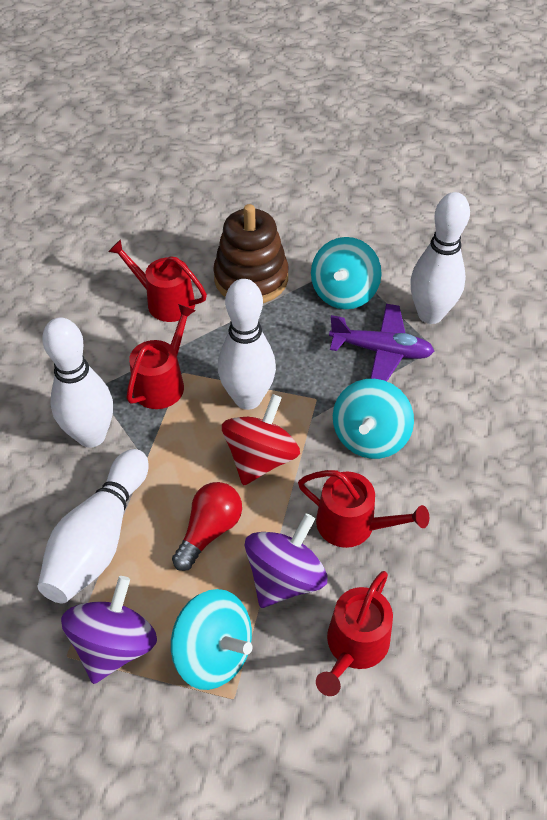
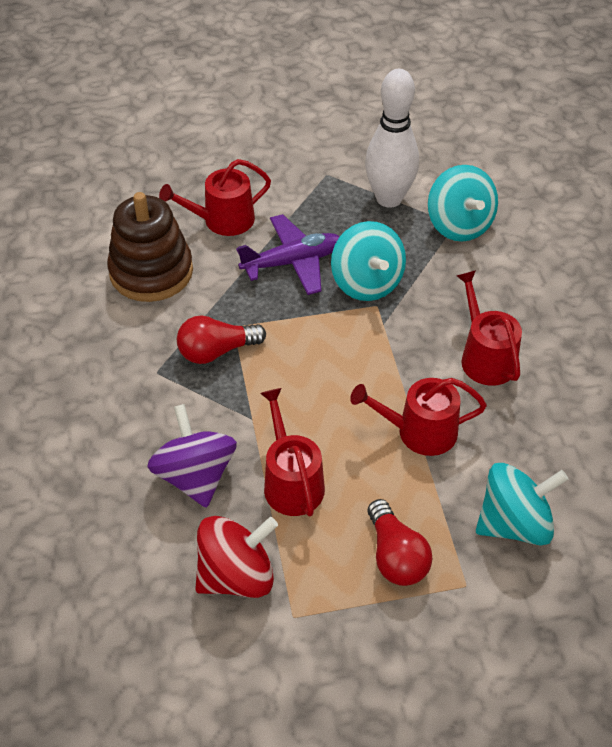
purple spinning top: 2 -> 1
red light bulb: 1 -> 2
white bowling pin: 4 -> 1

